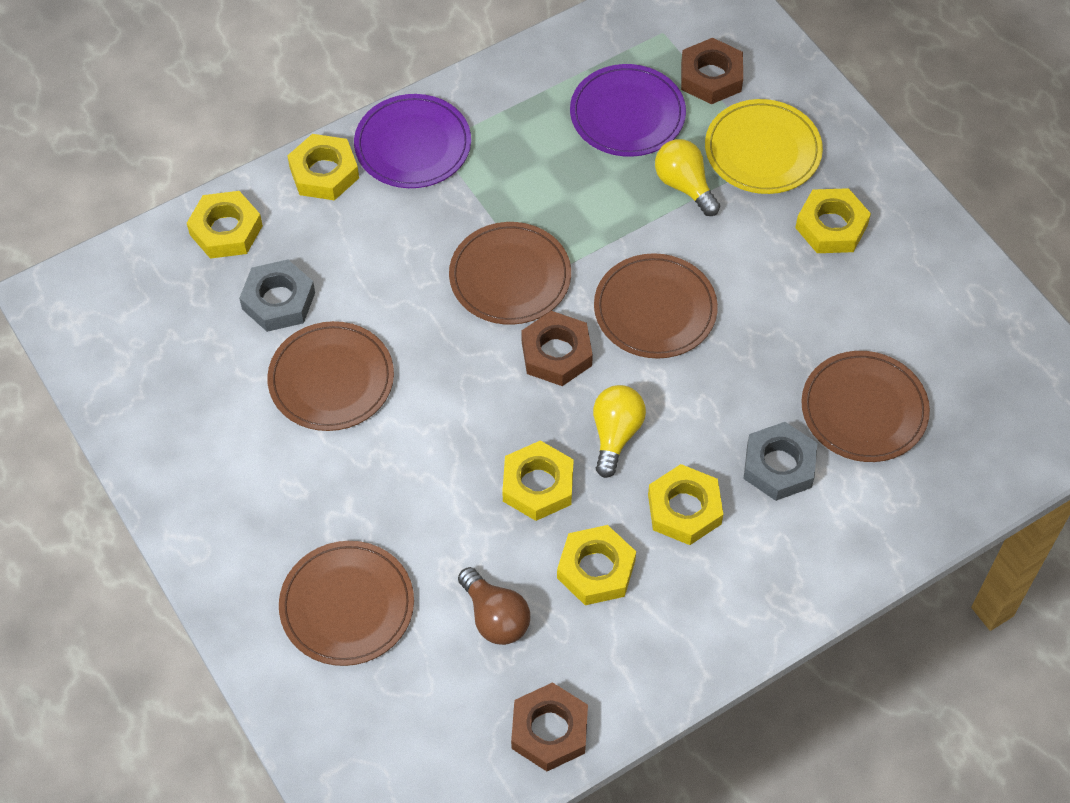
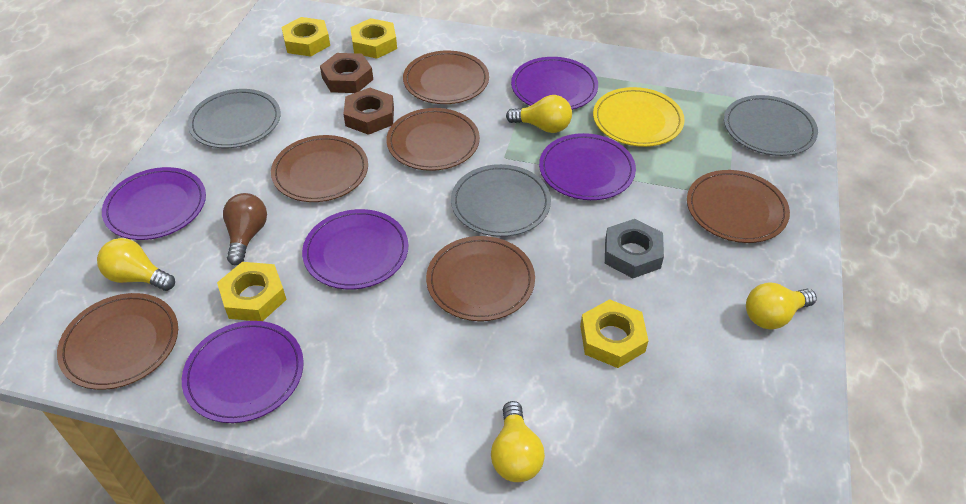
brown nut: 3 -> 2
brown plate: 5 -> 6
grey nut: 2 -> 1
grey plate: 0 -> 3
purple plate: 2 -> 5
yellow light bulb: 2 -> 4
yellow nut: 6 -> 4

